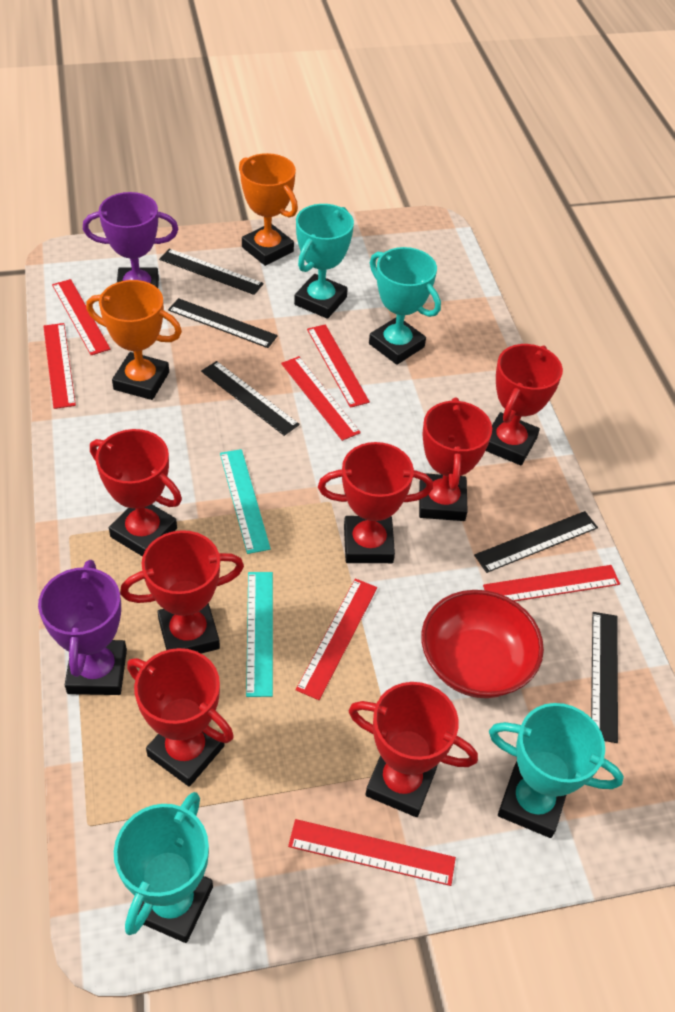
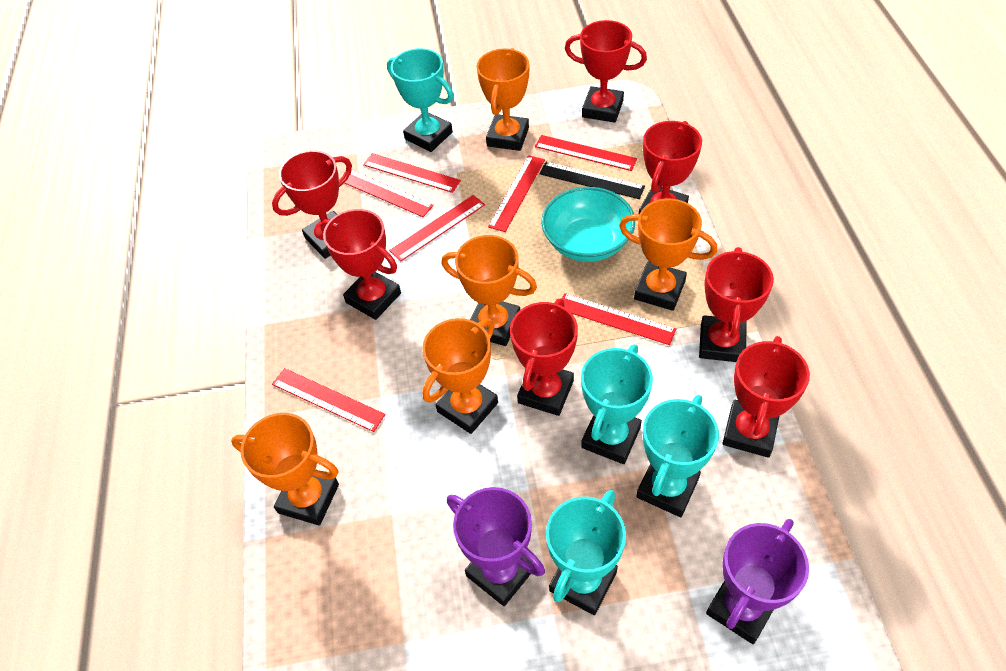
black ruler: 5 -> 1
orange trophy: 2 -> 5
red bowl: 1 -> 0
turquoise bowl: 0 -> 1
turquoise ruler: 2 -> 0

